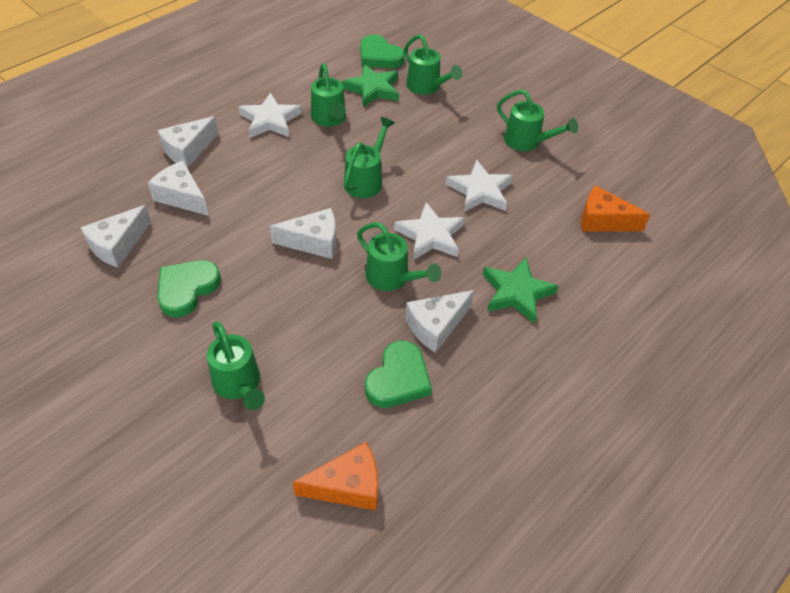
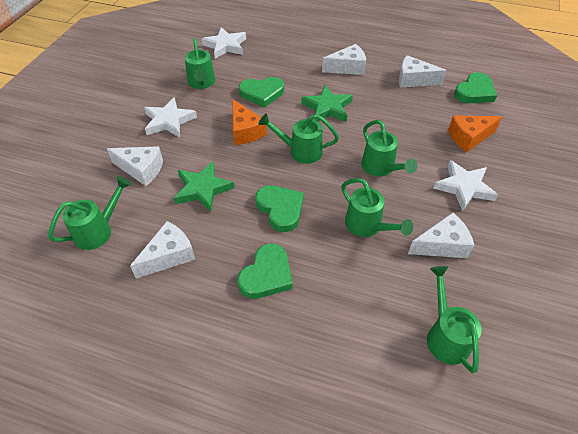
green heart: 3 -> 4

